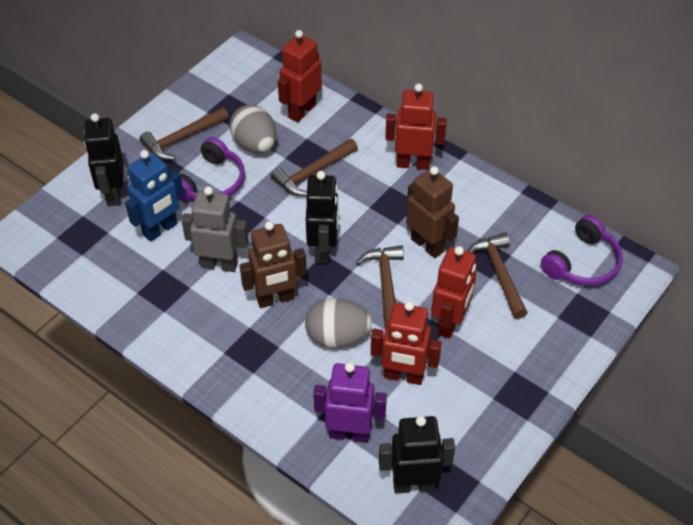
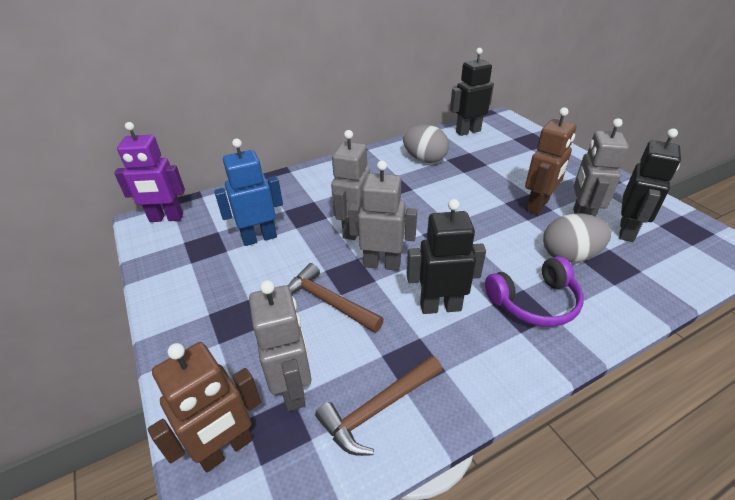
brown hammer: 4 -> 2
grey robot: 1 -> 4
purple headphones: 2 -> 1
red robot: 4 -> 0

